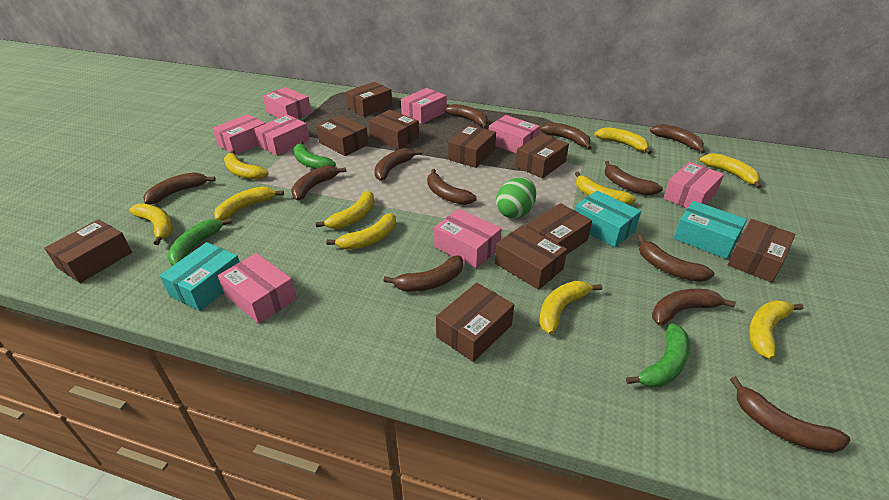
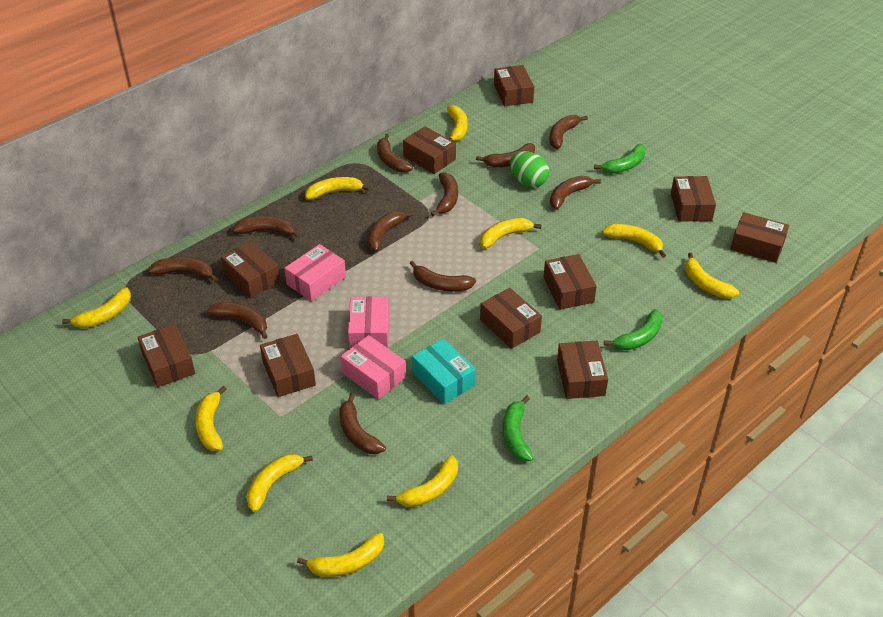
brown banana: 12 -> 11
pink box: 8 -> 3
turquoise box: 3 -> 1

